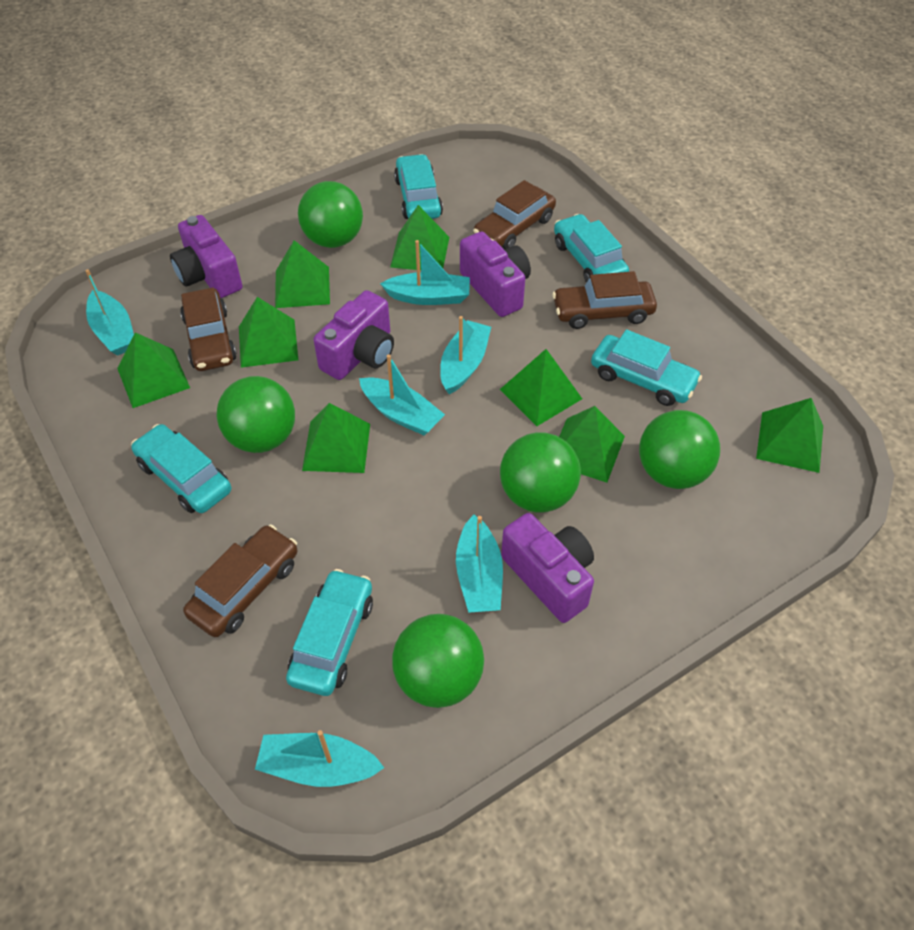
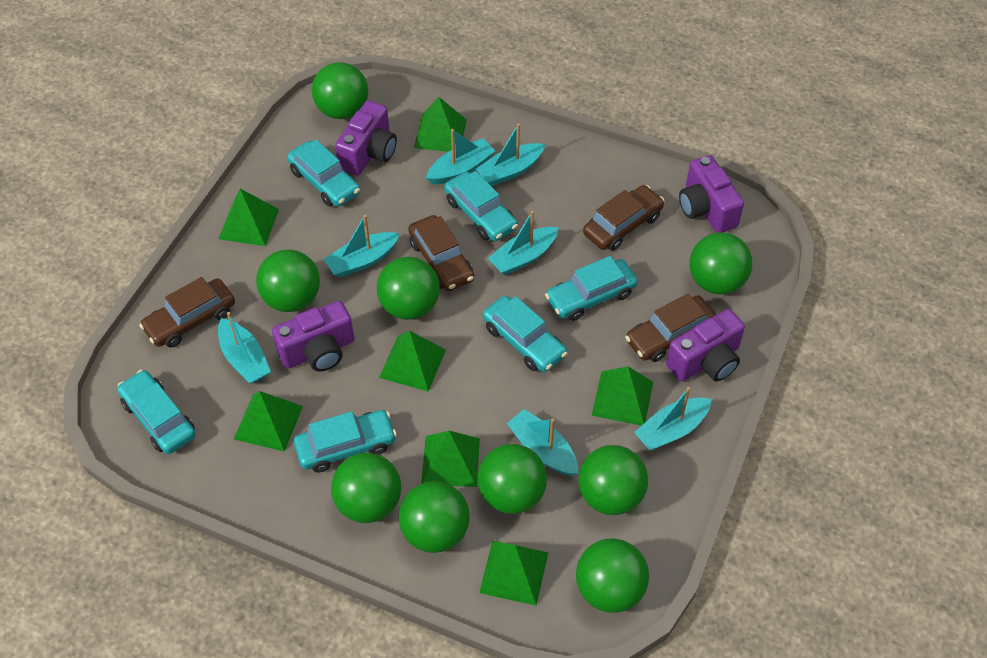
green ball: 5 -> 9
green pyramid: 8 -> 7
turquoise boat: 6 -> 7
turquoise car: 5 -> 6

